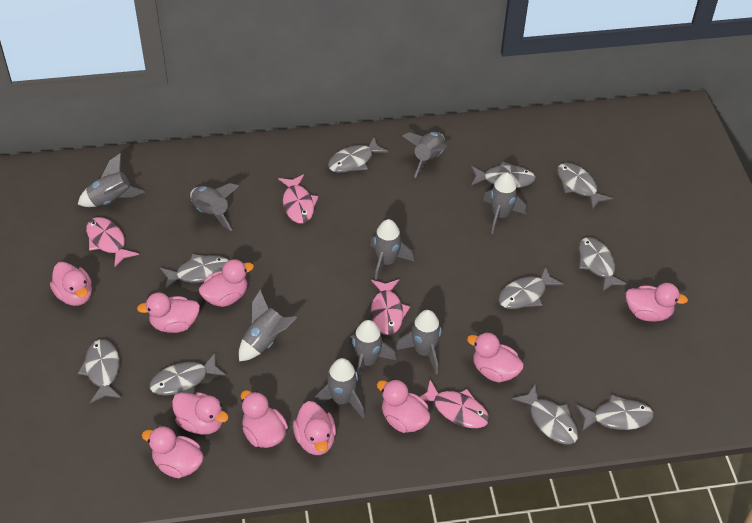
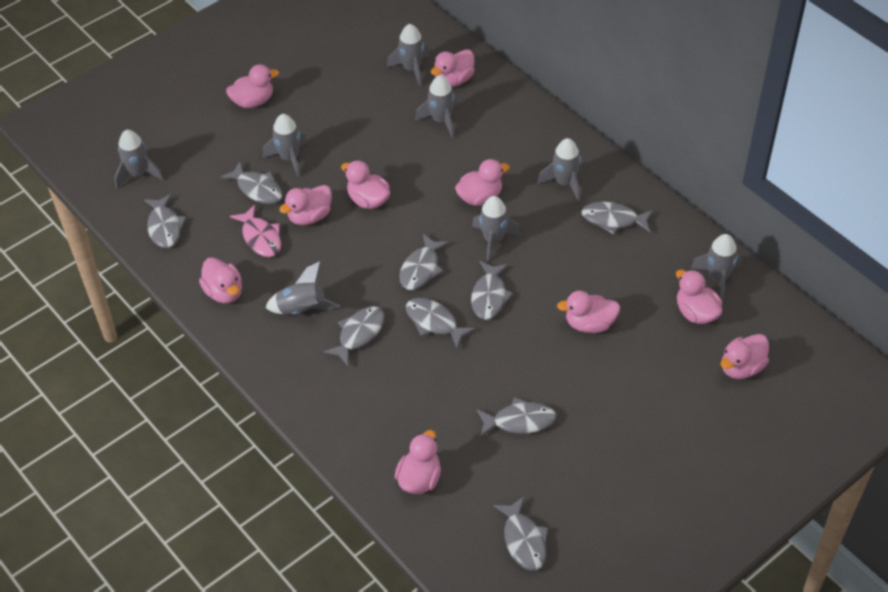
grey fish: 10 -> 9
grey rocket: 9 -> 8
pink fish: 4 -> 1

